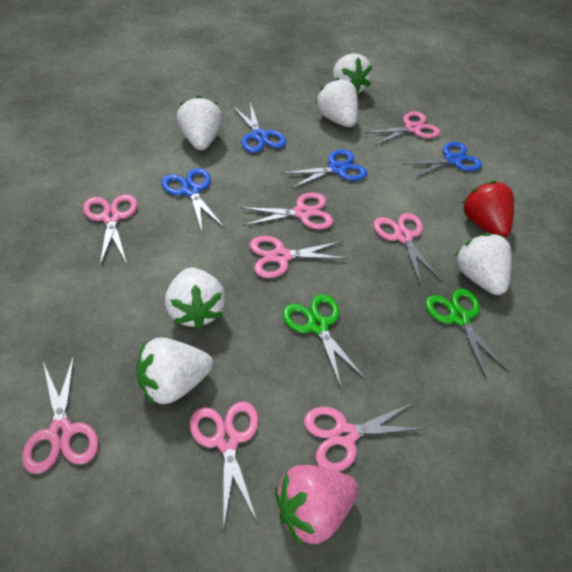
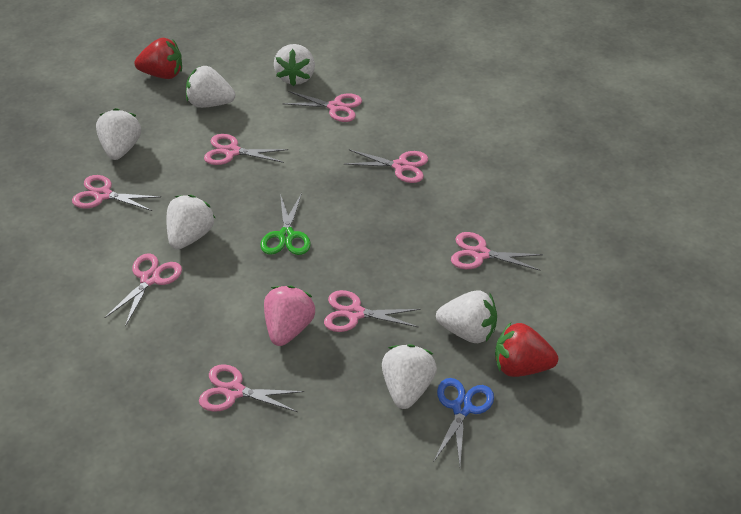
blue scissors: 4 -> 1
green scissors: 2 -> 1
red strawberry: 1 -> 2

